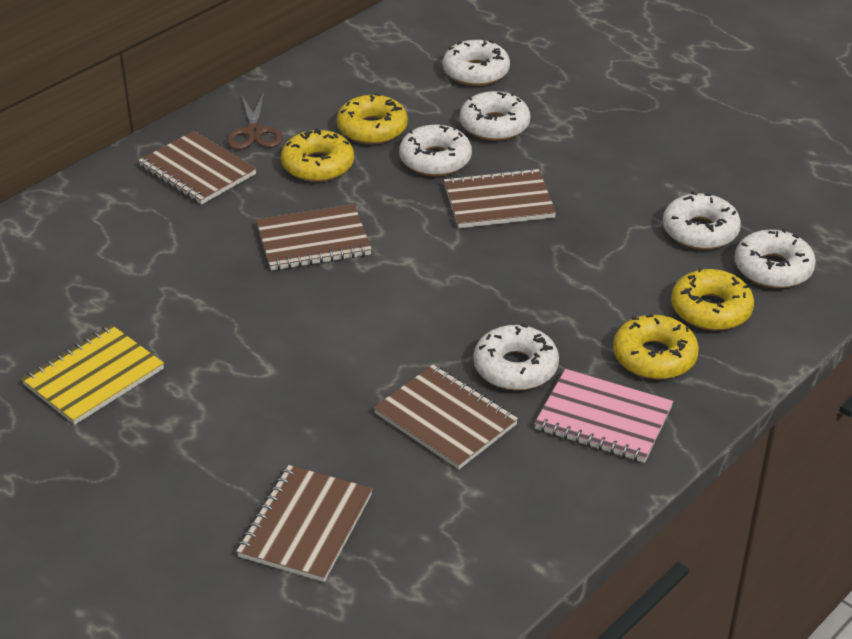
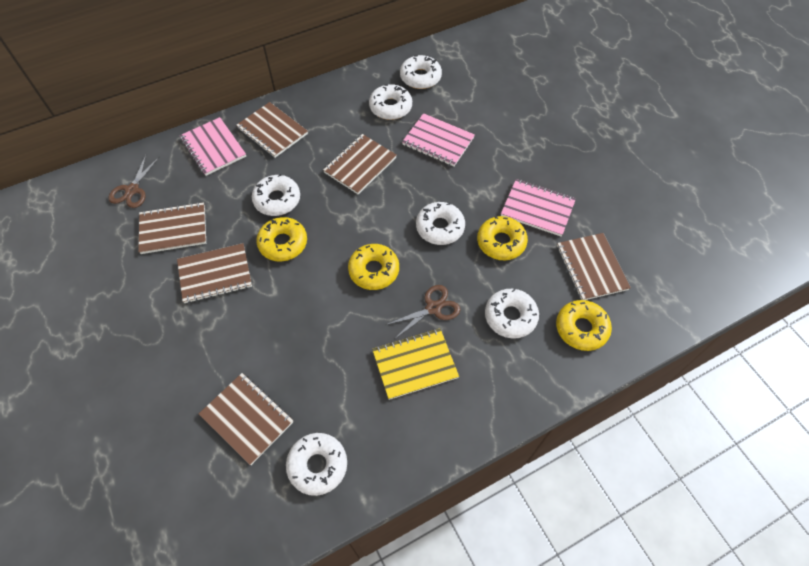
brown notebook: 5 -> 6
brown scissors: 1 -> 2
pink notebook: 1 -> 3

